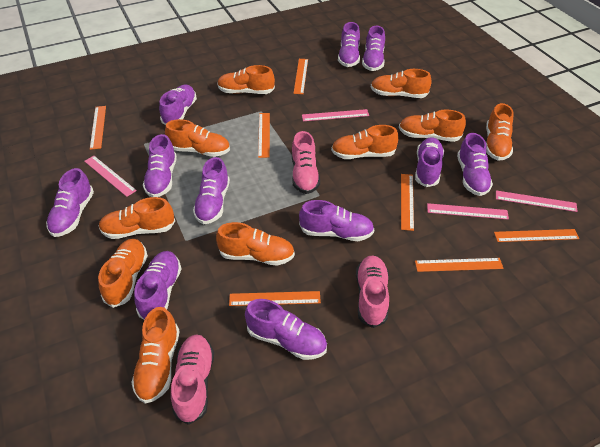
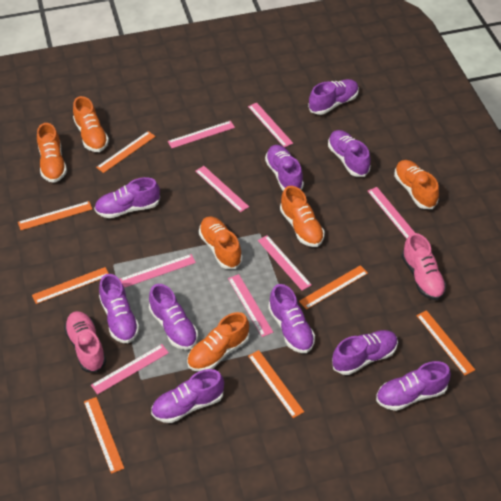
orange shoe: 10 -> 6
pink ruler: 4 -> 8
pink shoe: 3 -> 2
purple shoe: 11 -> 10

